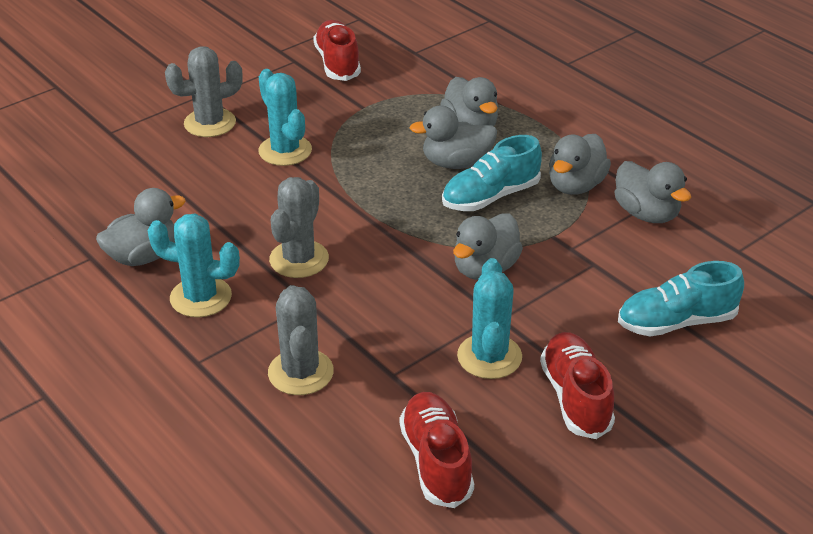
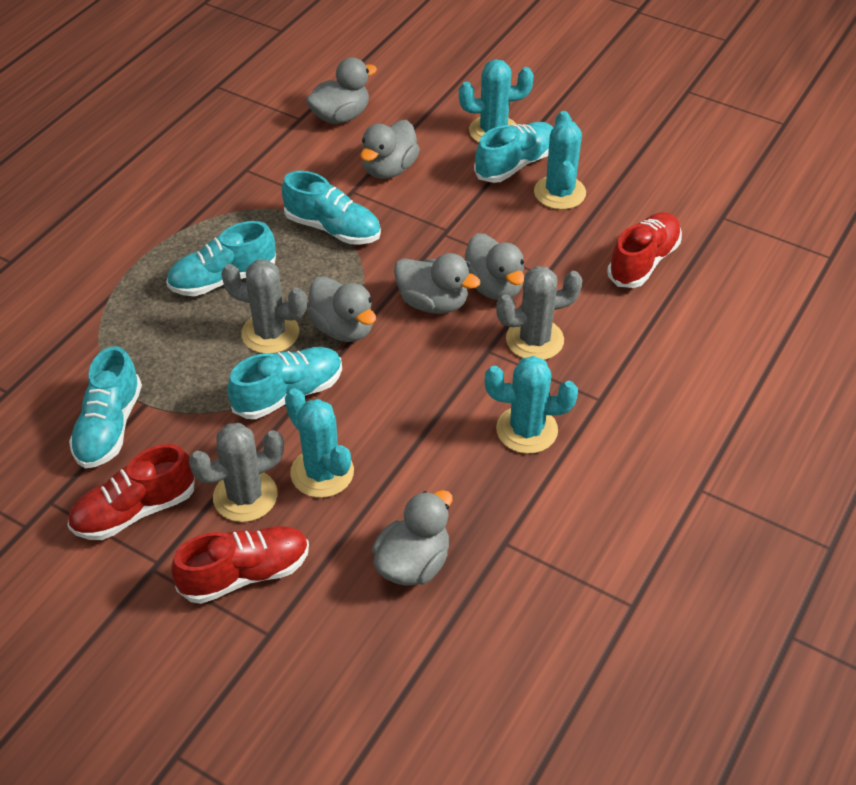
turquoise cactus: 3 -> 4
turquoise shoe: 2 -> 5

